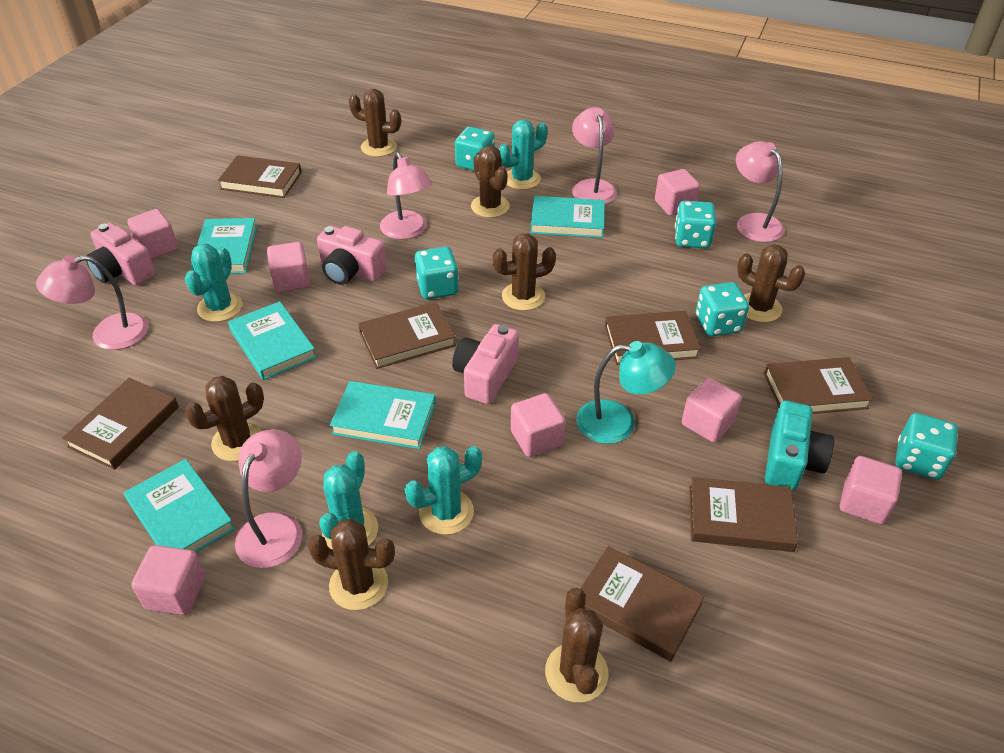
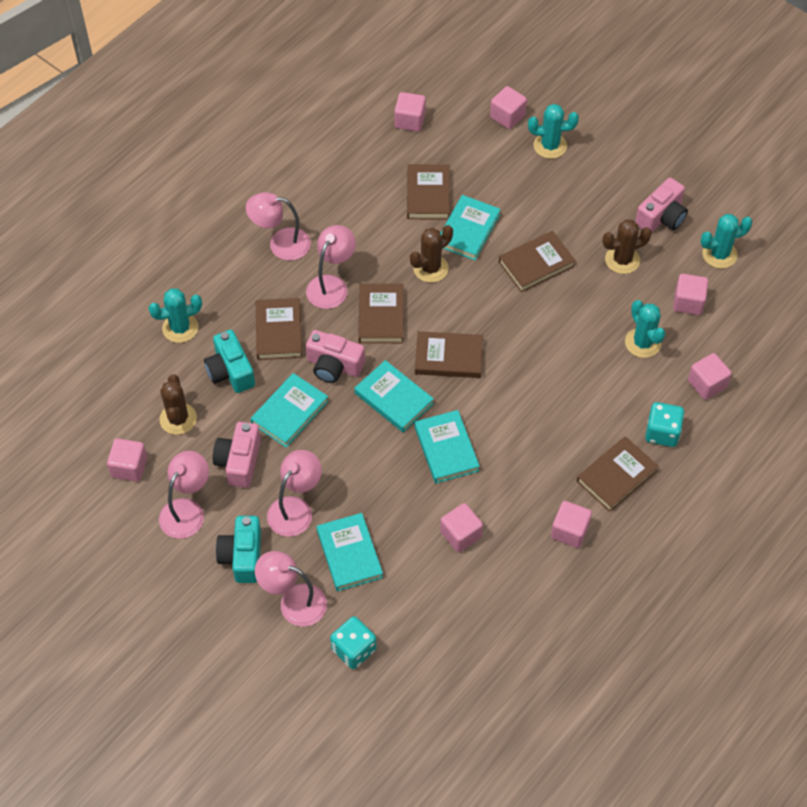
brown book: 7 -> 6
brown cactus: 7 -> 3
turquoise camera: 1 -> 2
turquoise dice: 5 -> 2
turquoise lamp: 1 -> 0

